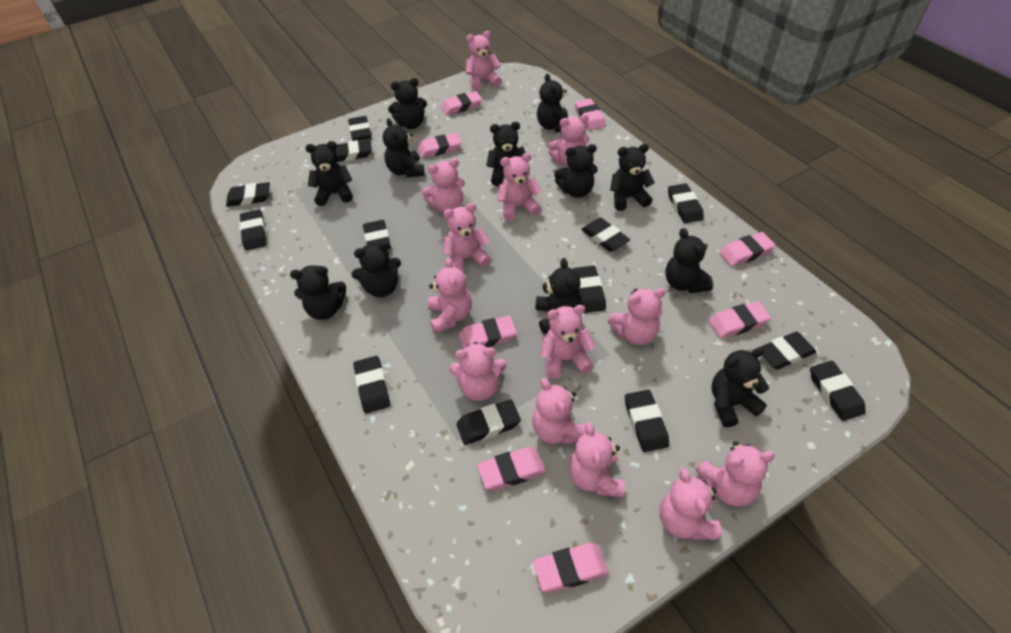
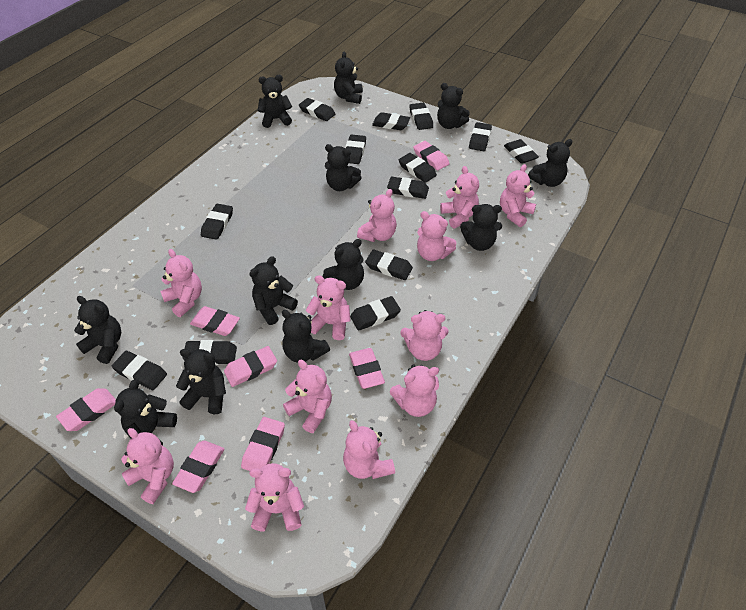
pink eraser: 8 -> 7
pink teddy bear: 13 -> 12

